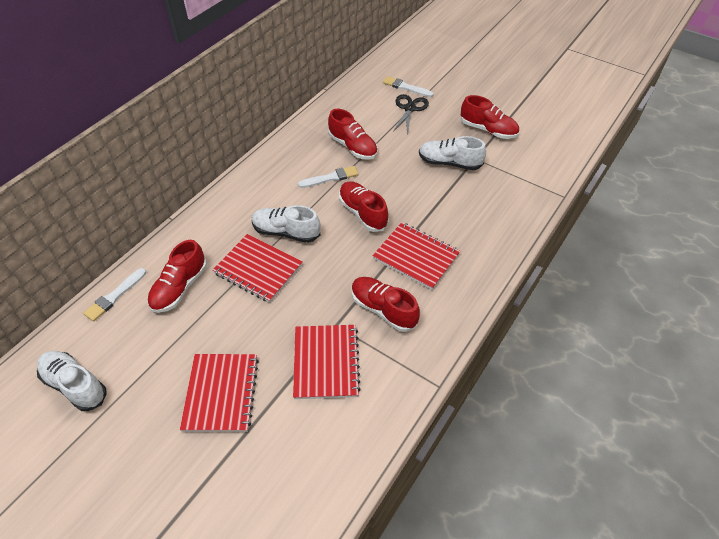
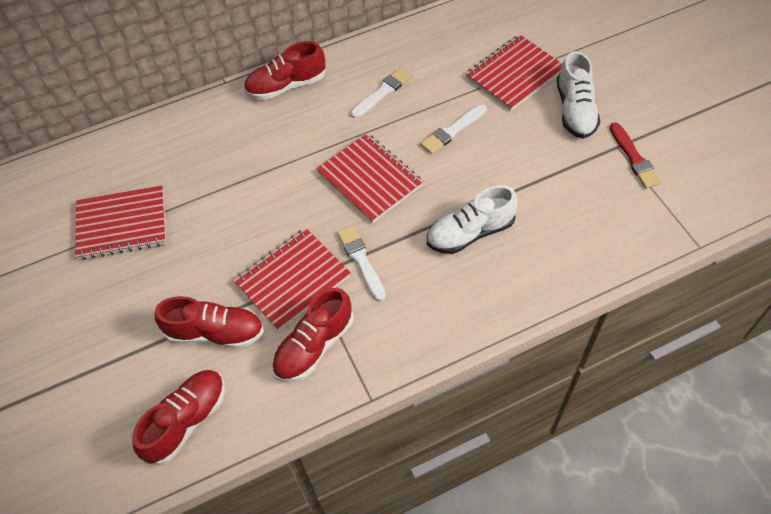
black scissors: 1 -> 0
red brush: 0 -> 1
red shoe: 5 -> 4
white shoe: 3 -> 2

